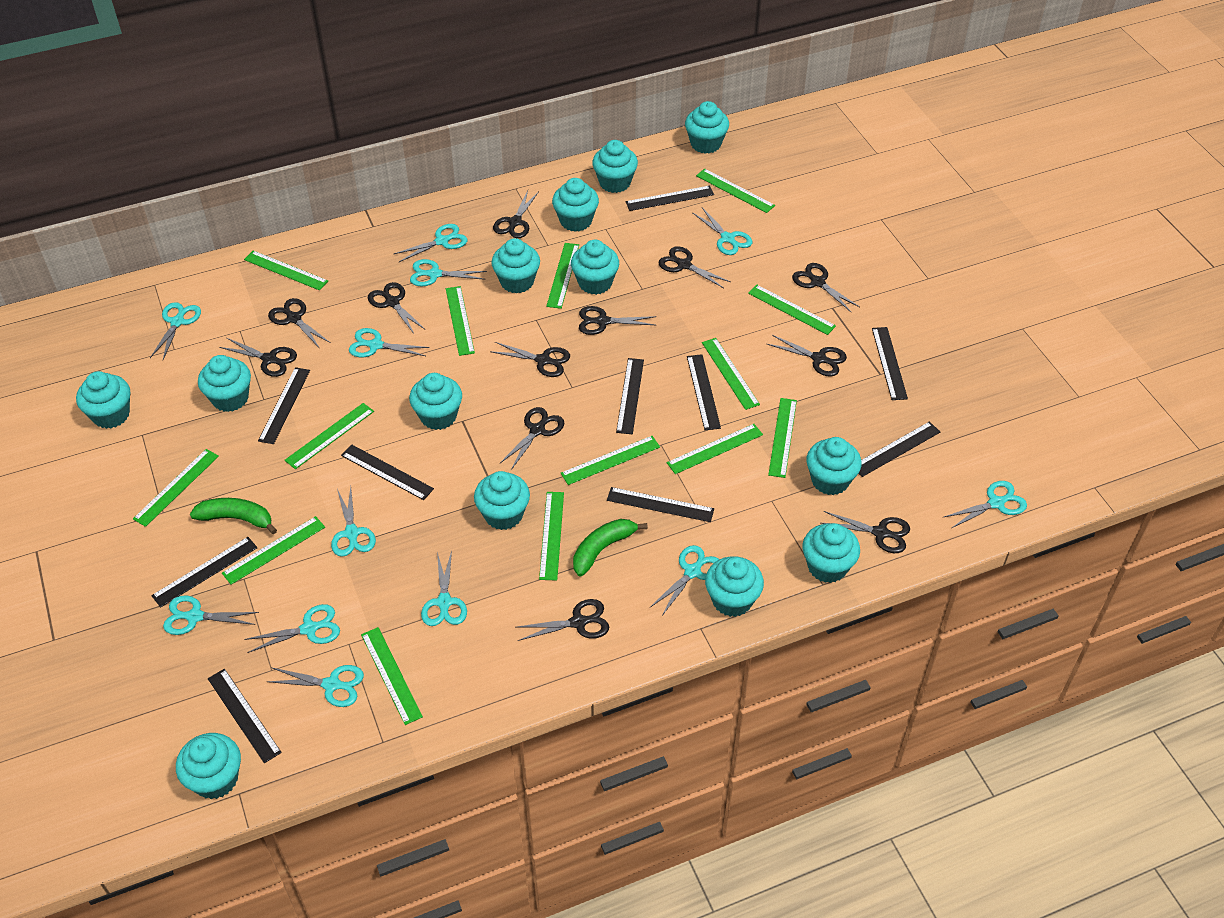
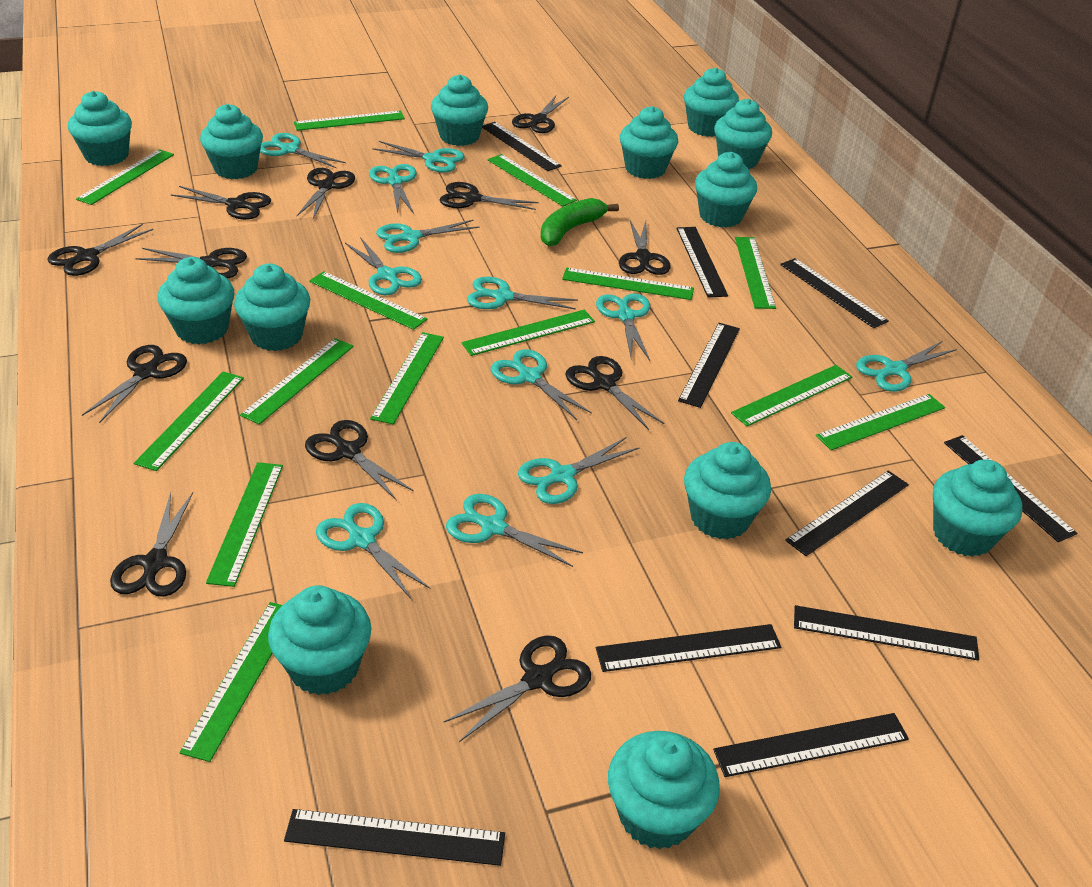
green banana: 2 -> 1

